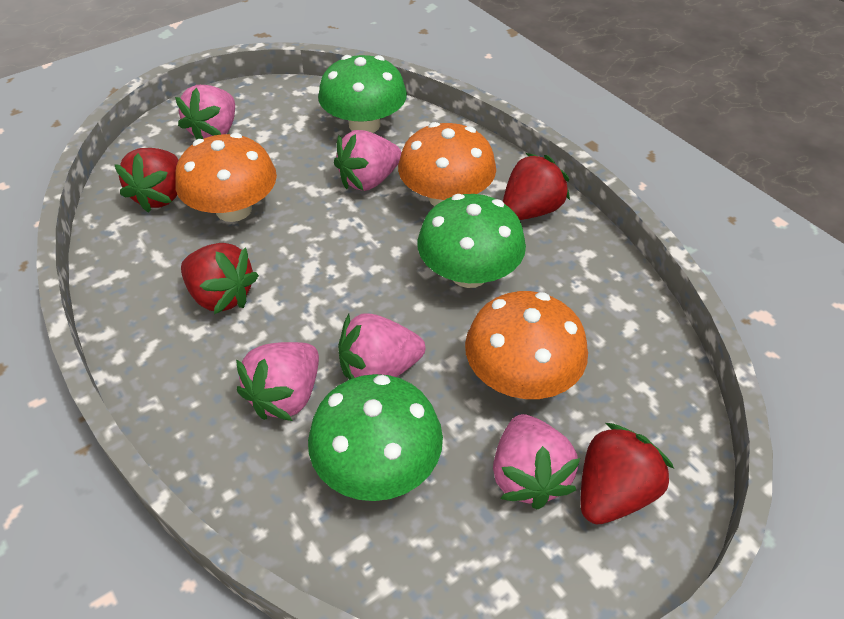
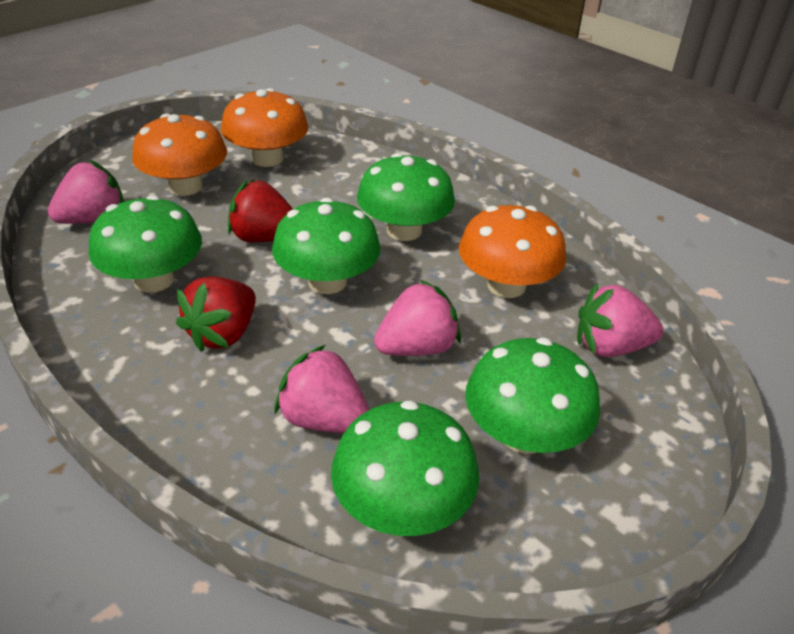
green mushroom: 3 -> 5
pink strawberry: 5 -> 4
red strawberry: 4 -> 2

